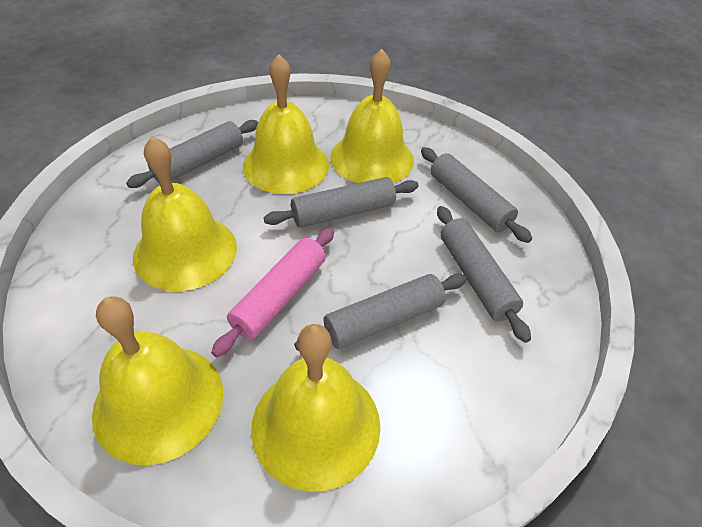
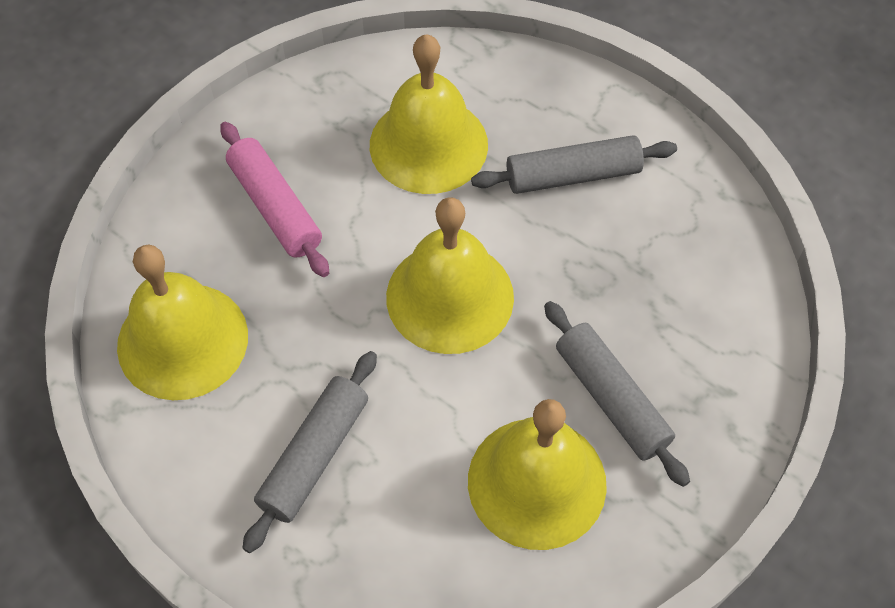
grey rolling pin: 5 -> 3
yellow bell: 5 -> 4

